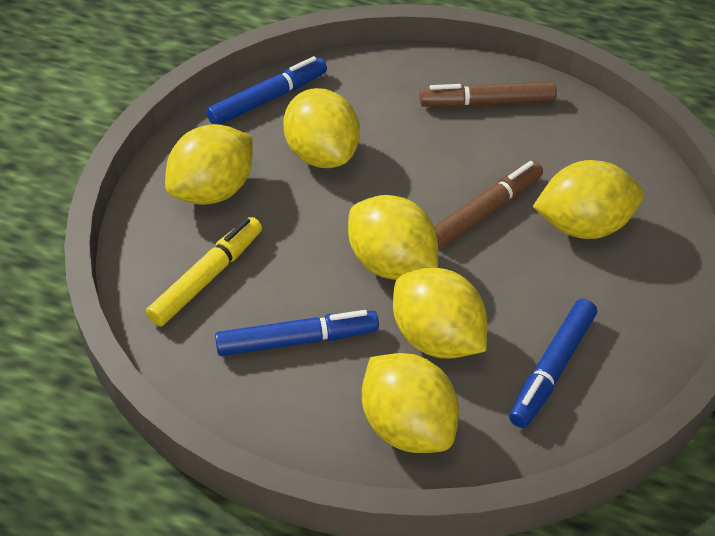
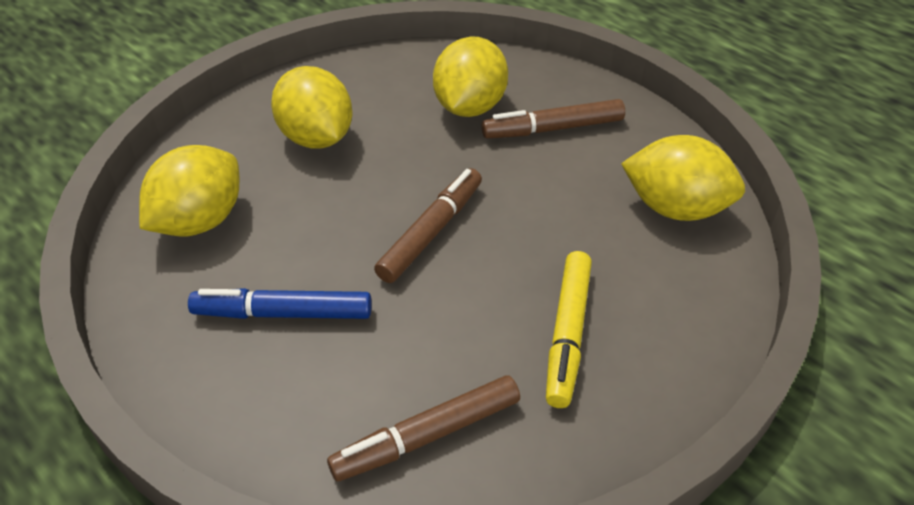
blue marker: 3 -> 1
brown marker: 2 -> 3
yellow lemon: 6 -> 4

